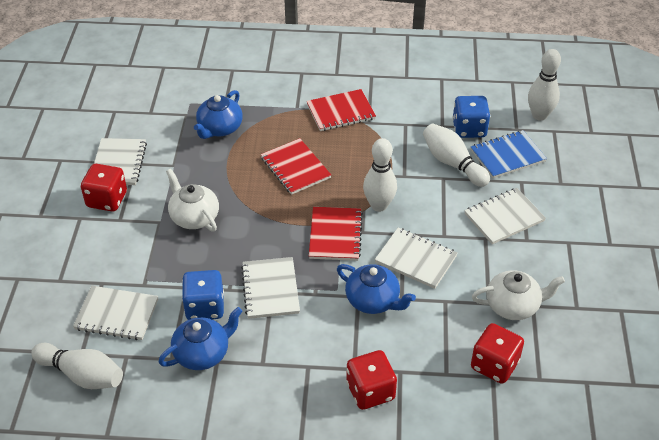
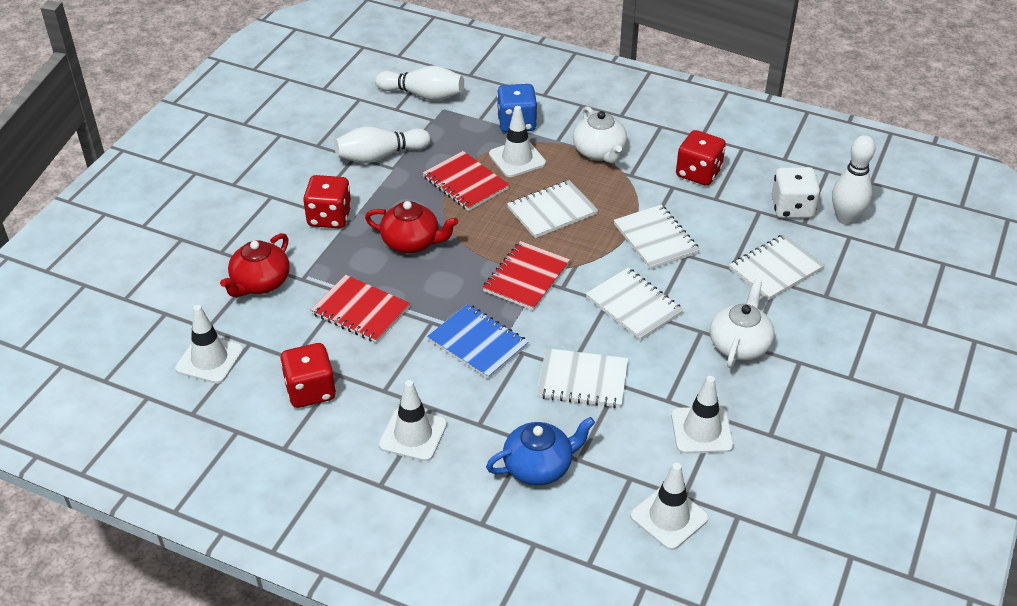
blue dice: 2 -> 1
blue teapot: 3 -> 1
red teapot: 0 -> 2
white bowling pin: 4 -> 3
white dice: 0 -> 1
white traffic cone: 0 -> 5

